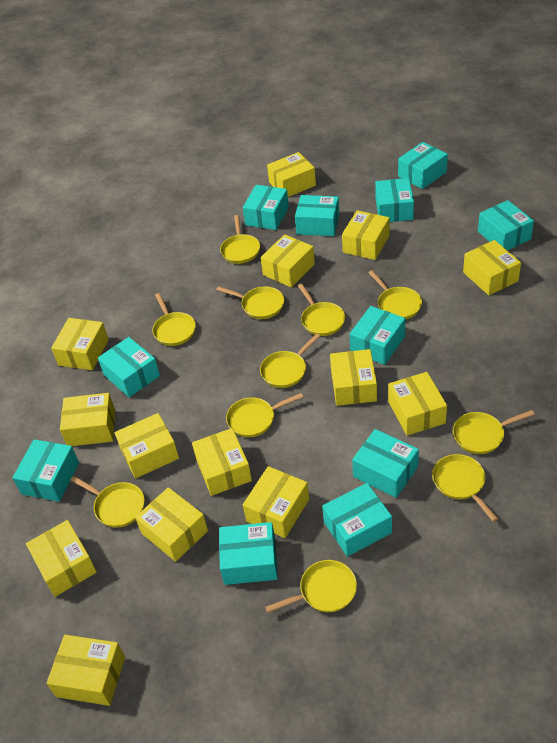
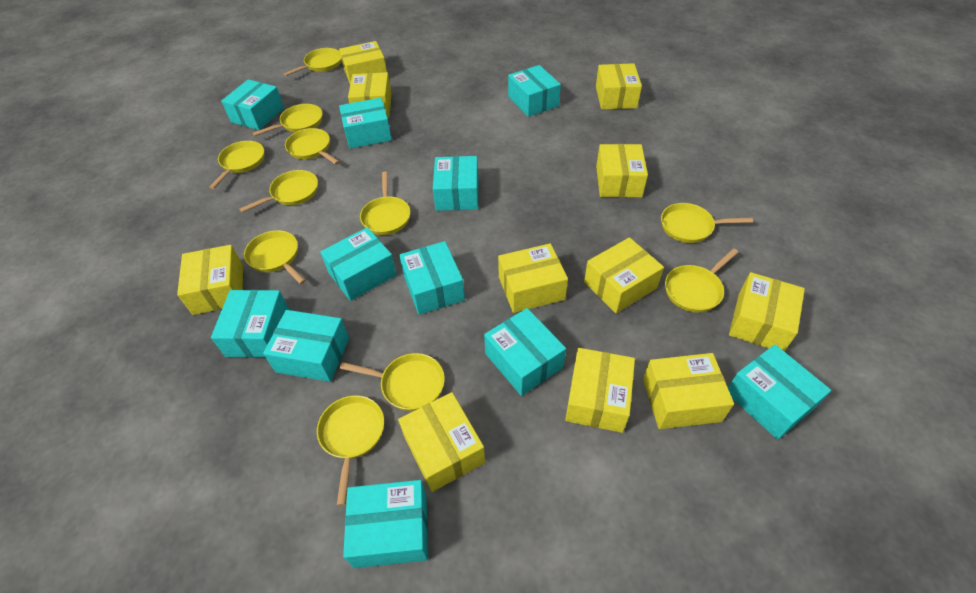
yellow box: 14 -> 11

